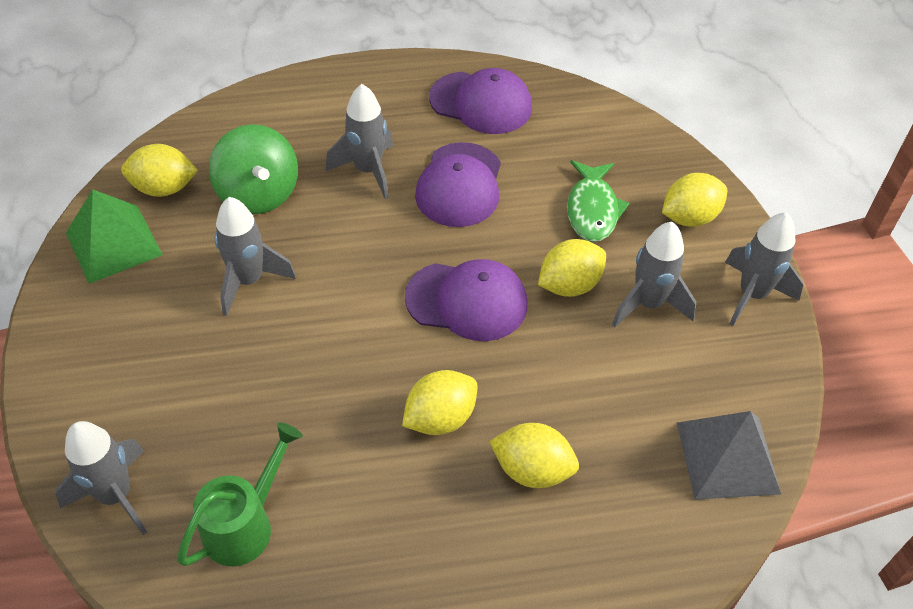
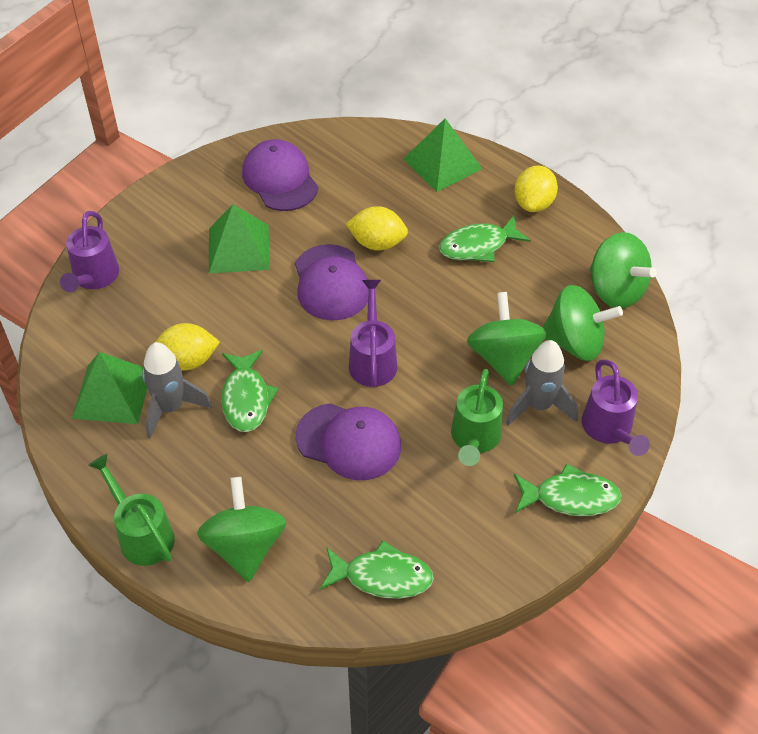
green fish: 1 -> 4
green pyramid: 1 -> 3
green spinning top: 1 -> 4
green watering can: 1 -> 2
grey pyramid: 1 -> 0
grey rocket: 5 -> 2
purple watering can: 0 -> 3
yellow lemon: 5 -> 3

